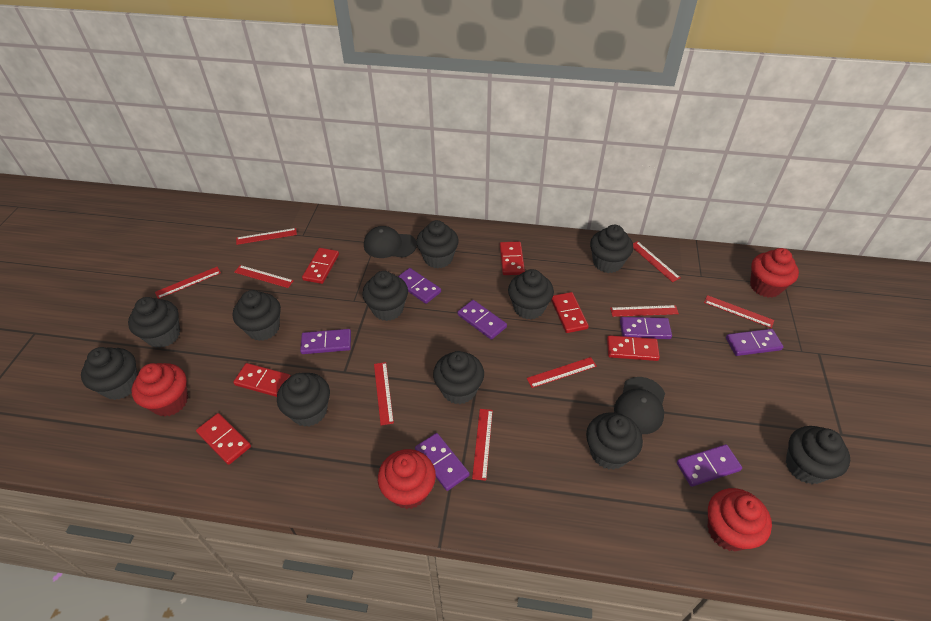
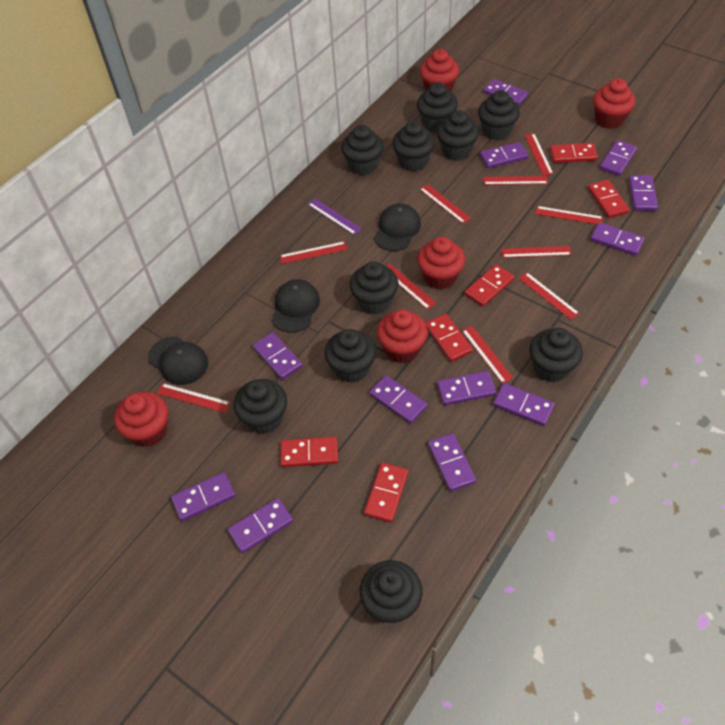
black cap: 2 -> 3
black cupcake: 11 -> 10
purple domino: 7 -> 12
purple ruler: 0 -> 1
red cupcake: 4 -> 5
red ruler: 9 -> 10

